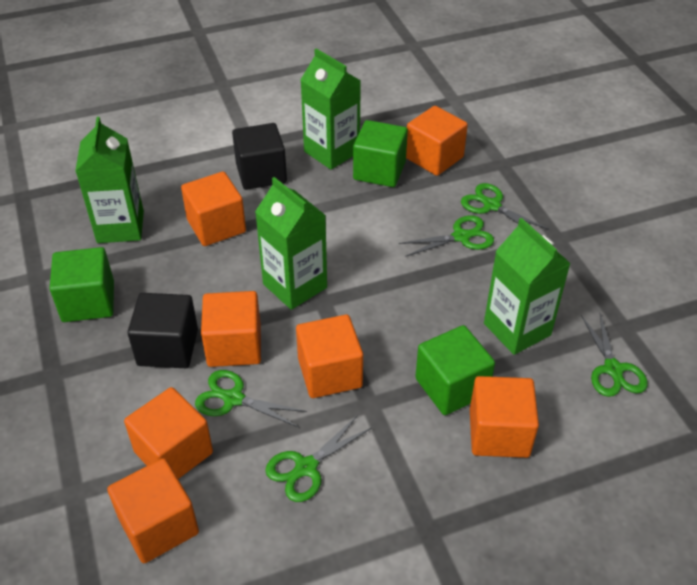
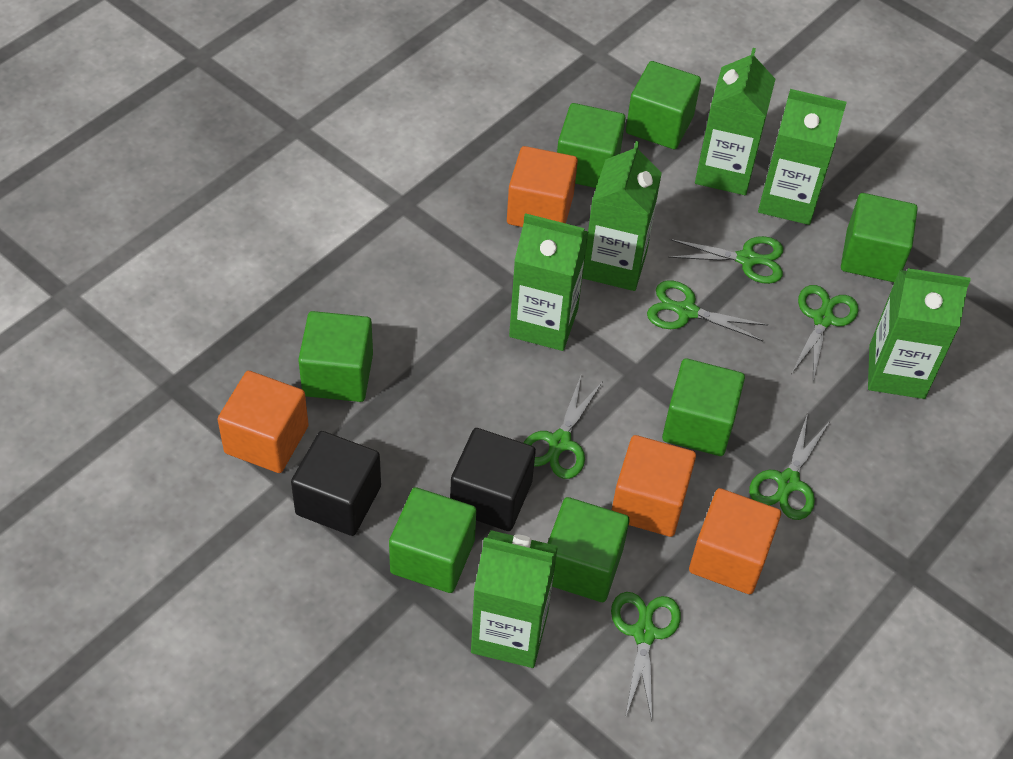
green carton: 4 -> 6
green cube: 3 -> 7
green scissors: 5 -> 6
orange cube: 7 -> 4

